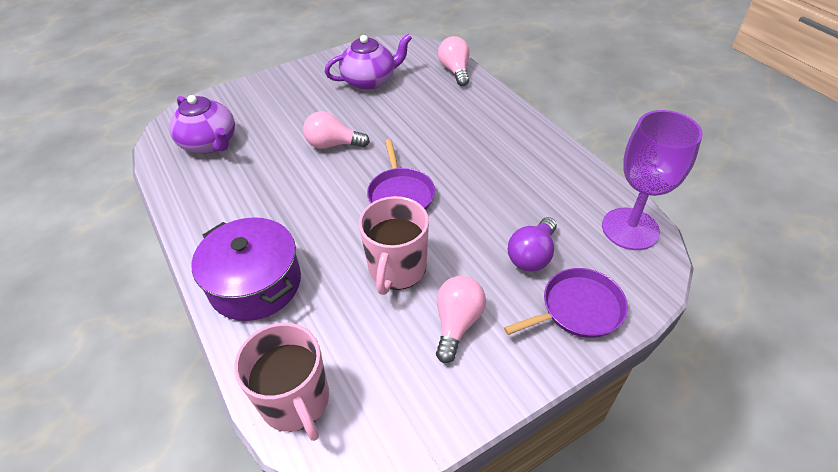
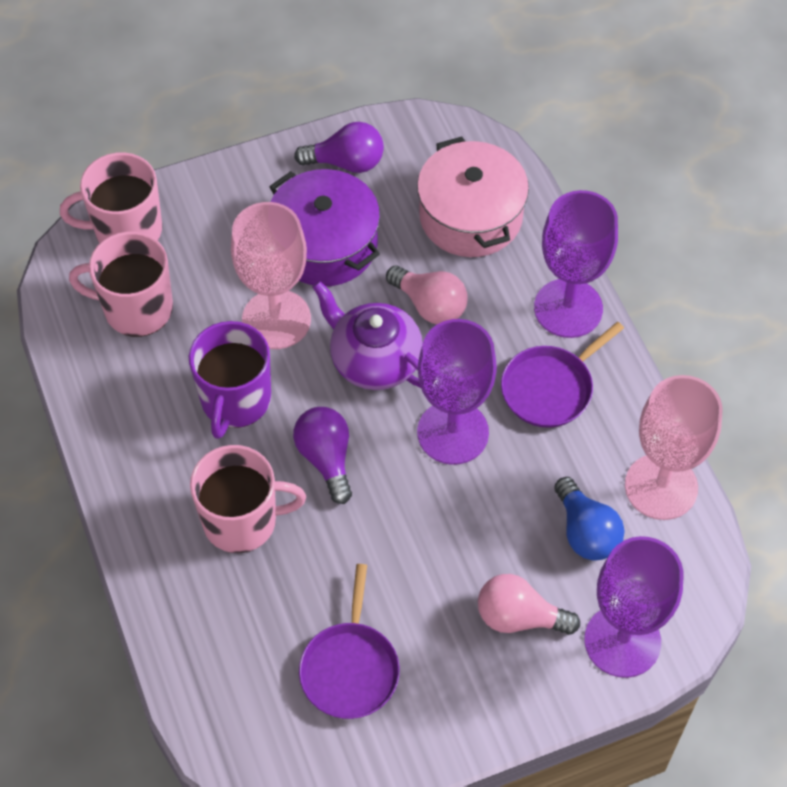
blue light bulb: 0 -> 1
pink goblet: 0 -> 2
pink light bulb: 3 -> 2
pink mug: 2 -> 3
pink pot: 0 -> 1
purple goblet: 1 -> 3
purple light bulb: 1 -> 2
purple mug: 0 -> 1
purple teapot: 2 -> 1

